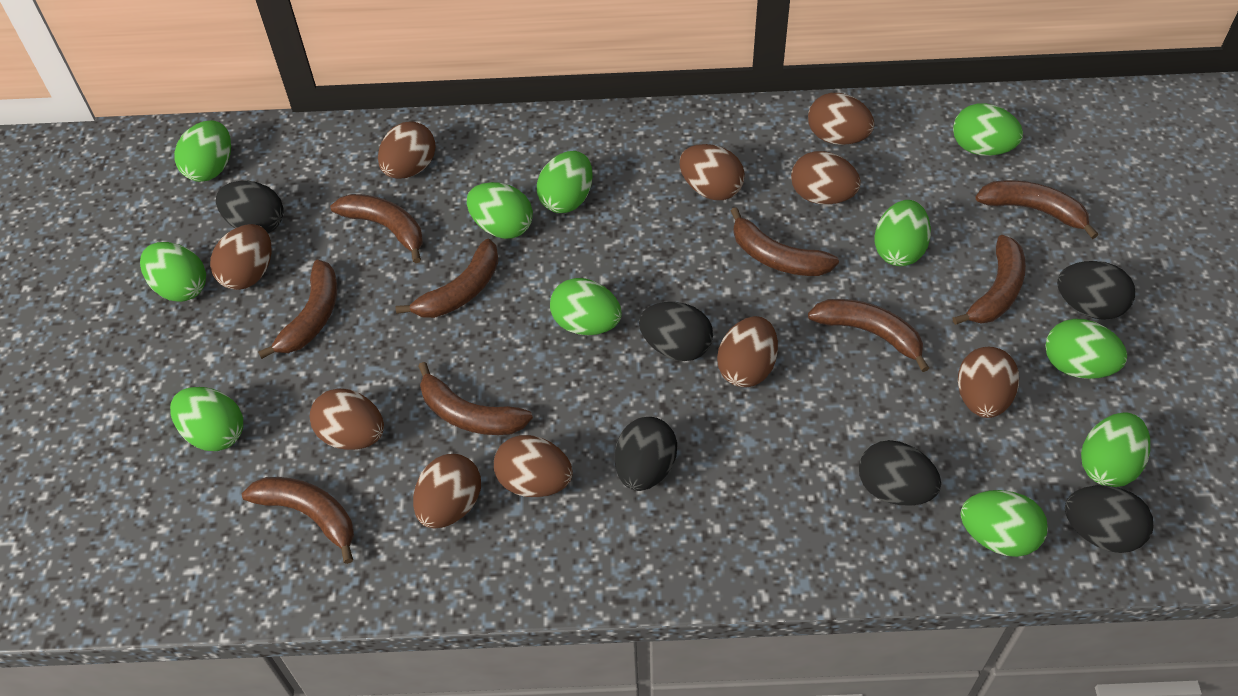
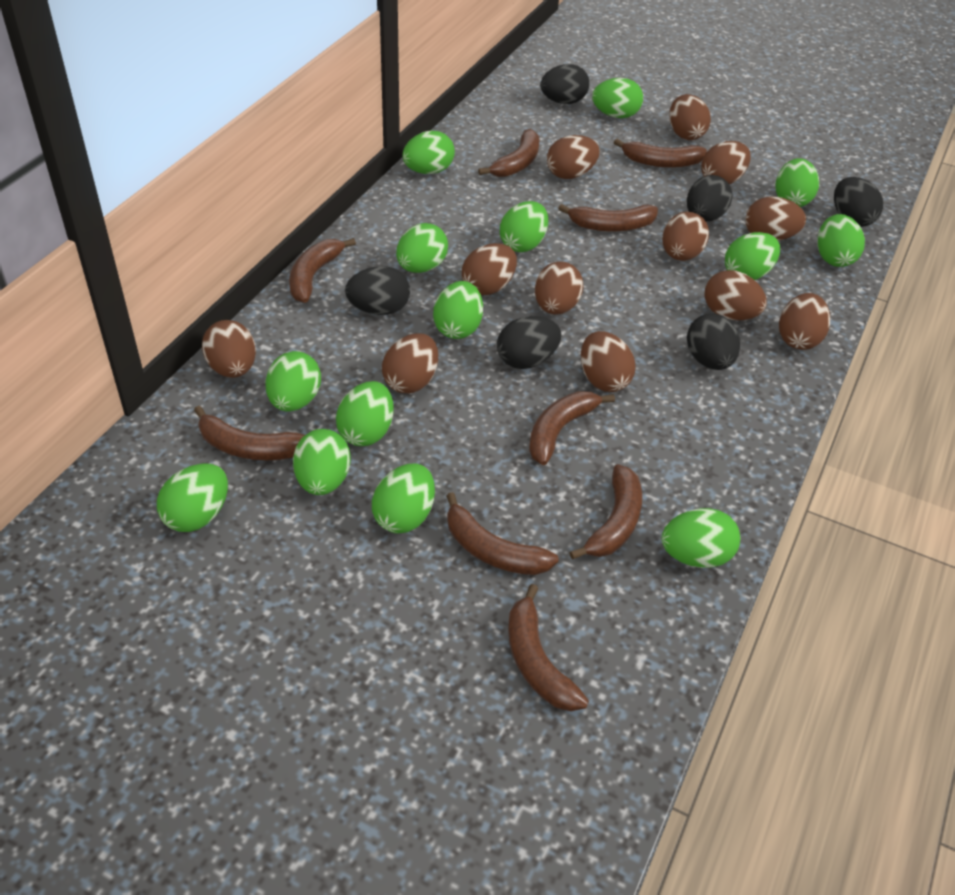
brown egg: 10 -> 12
green egg: 11 -> 14

